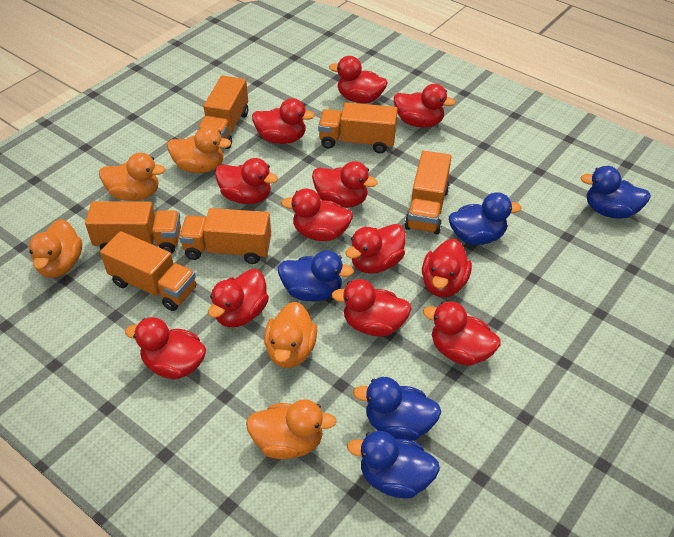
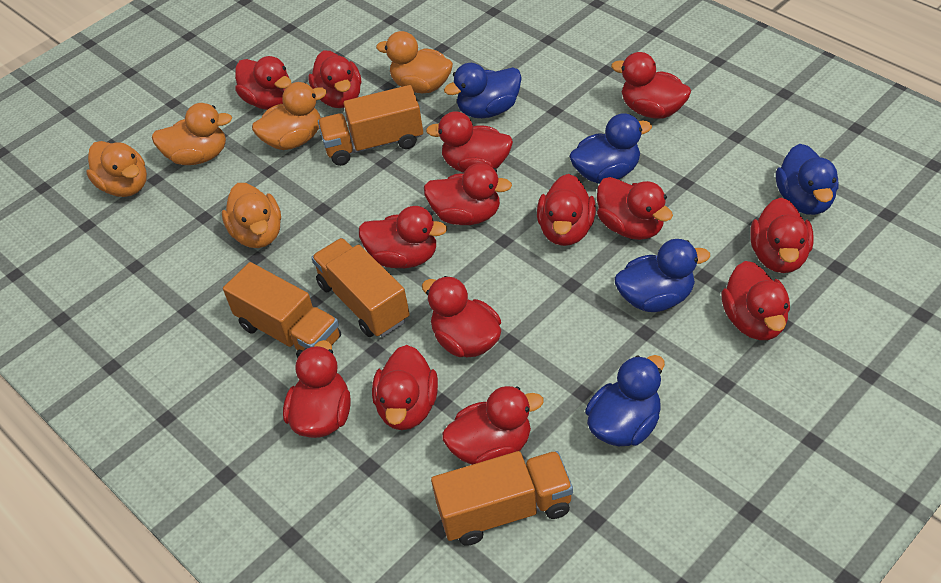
orange truck: 6 -> 4
red duck: 12 -> 14

